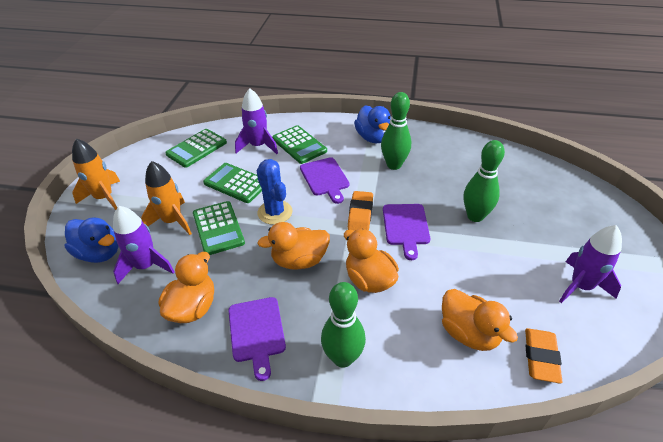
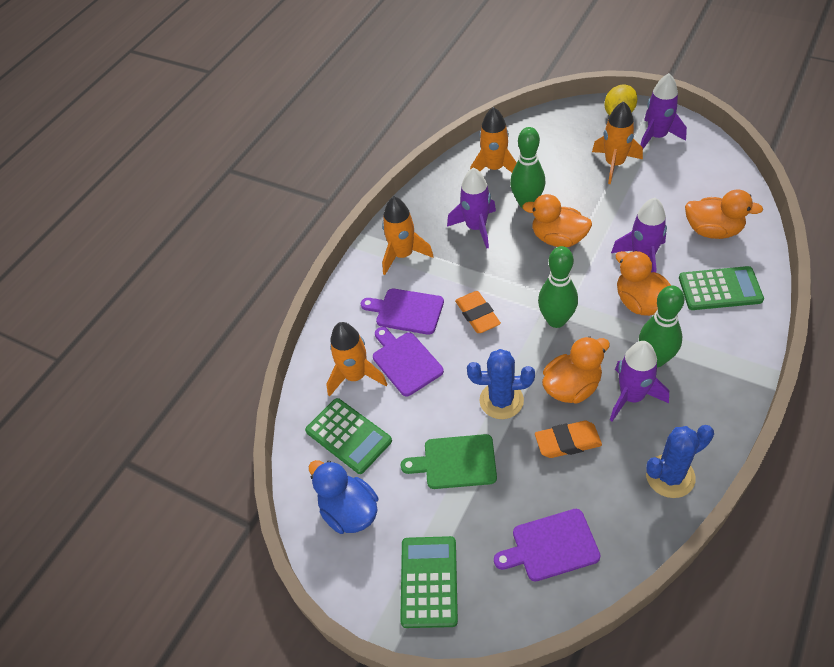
blue cactus: 1 -> 2
blue duck: 2 -> 1
green calculator: 4 -> 3
green cutting board: 0 -> 1
orange rocket: 2 -> 4
purple rocket: 3 -> 4
yellow lemon: 0 -> 1

